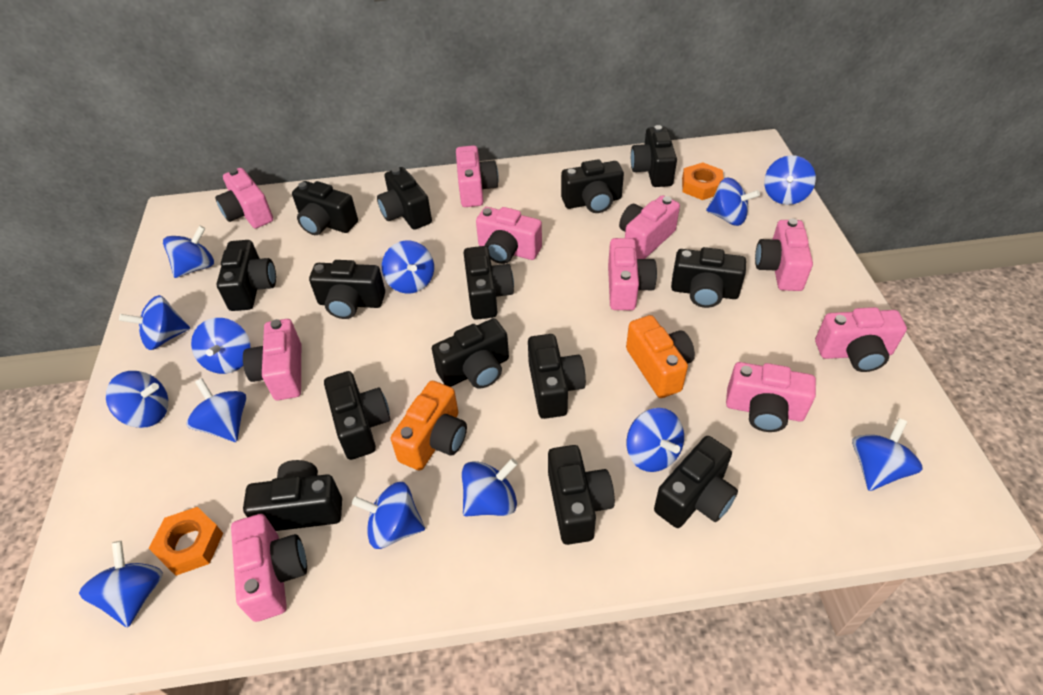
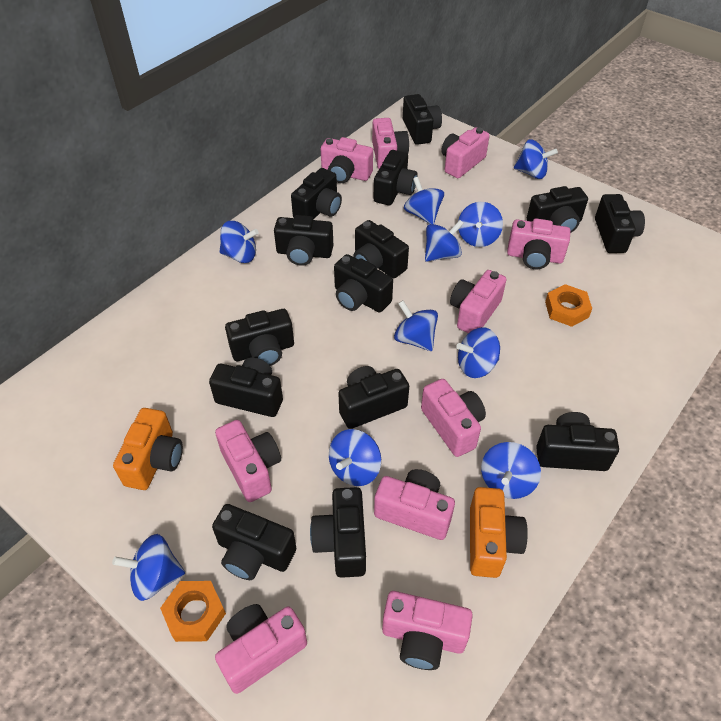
blue spinning top: 13 -> 10

